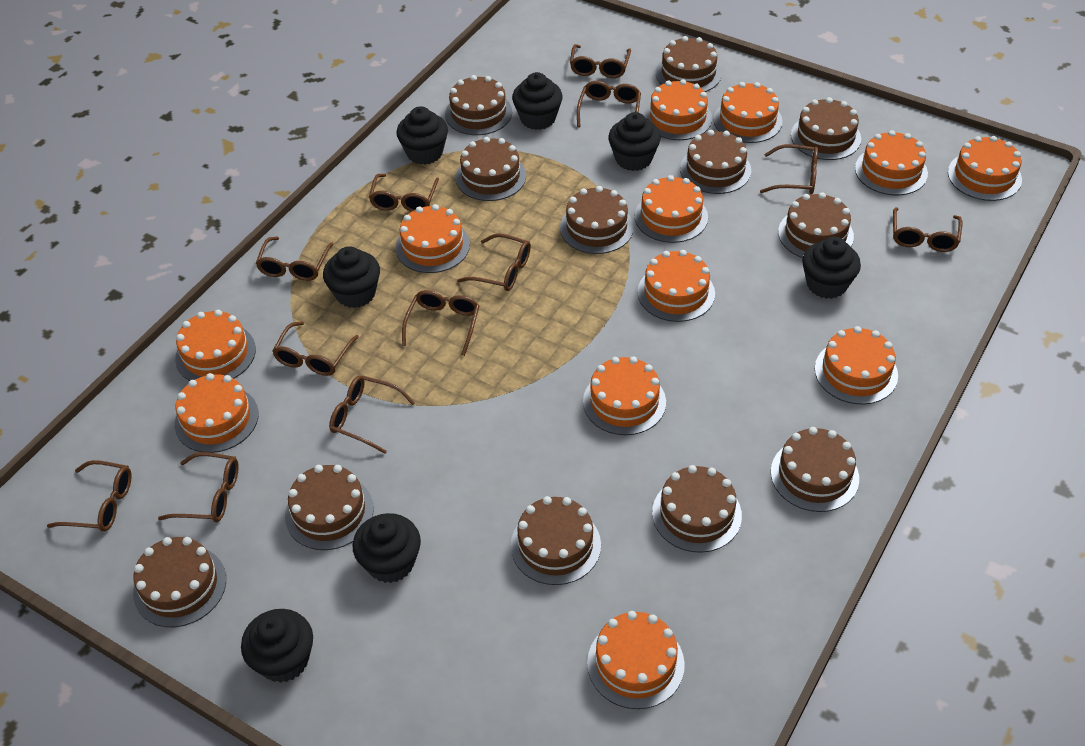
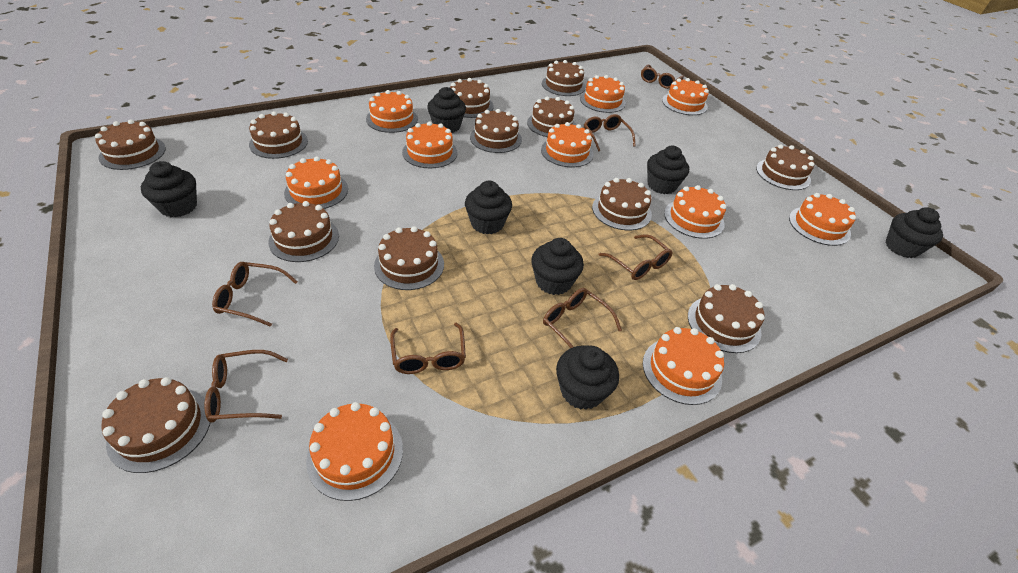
brown glasses: 12 -> 7
orange cake: 12 -> 10

